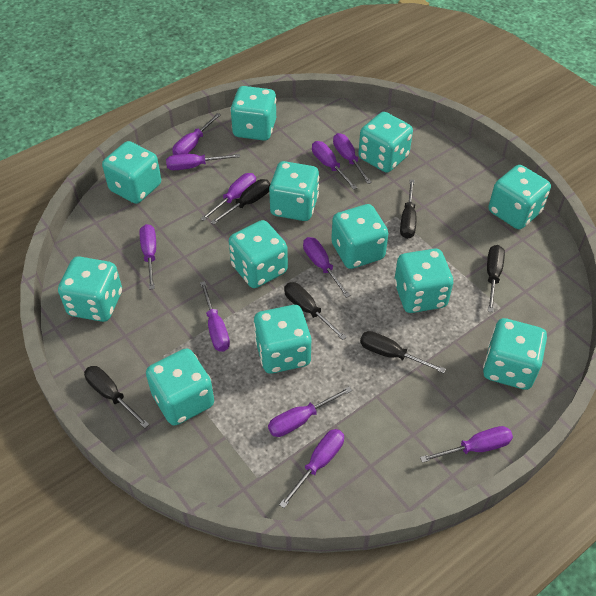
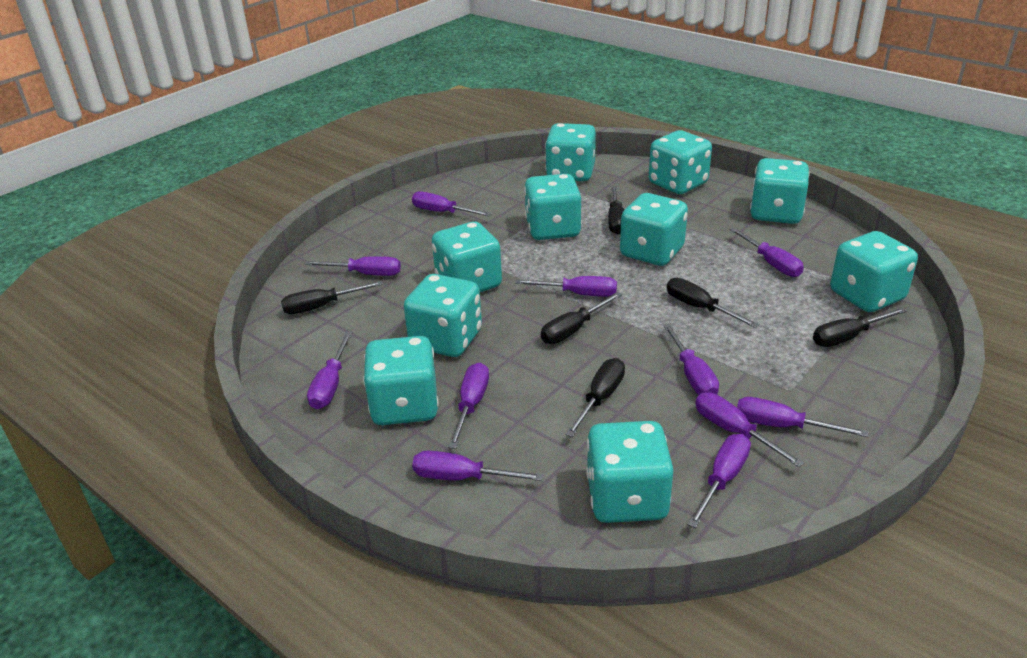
turquoise dice: 12 -> 10

